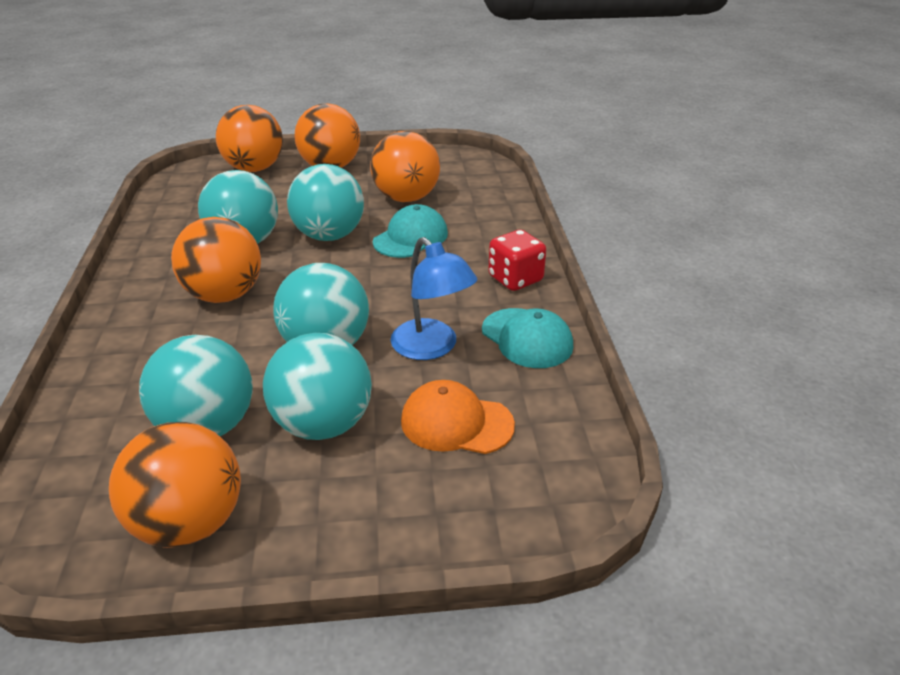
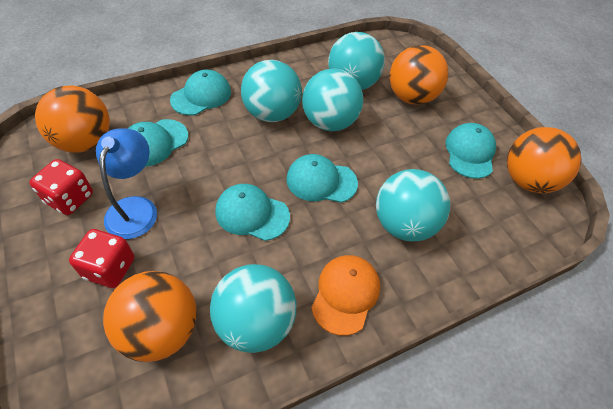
orange ball: 5 -> 4
red dice: 1 -> 2
turquoise cap: 2 -> 5

